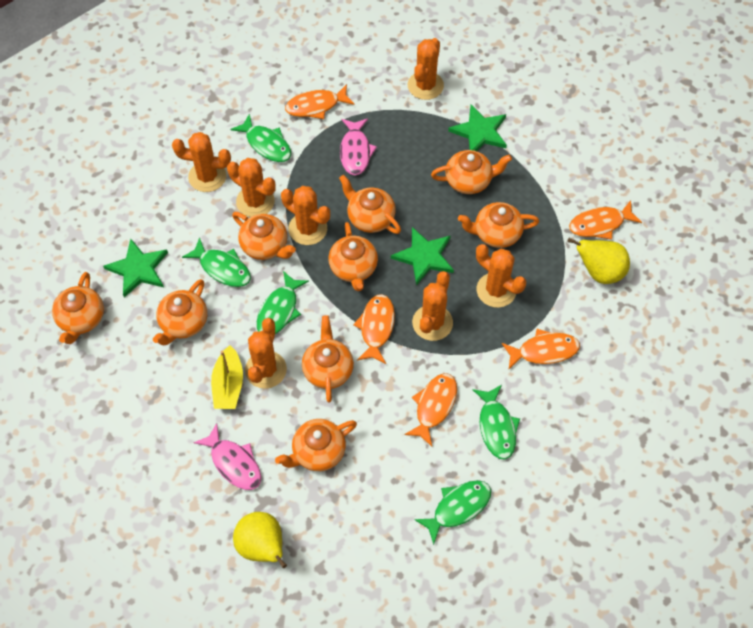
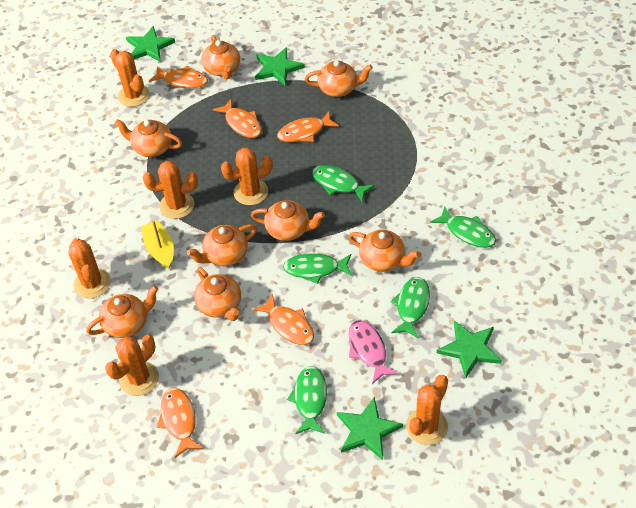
green star: 3 -> 4
orange cactus: 7 -> 6
orange teapot: 9 -> 8
pink fish: 2 -> 1
yellow pear: 2 -> 0

